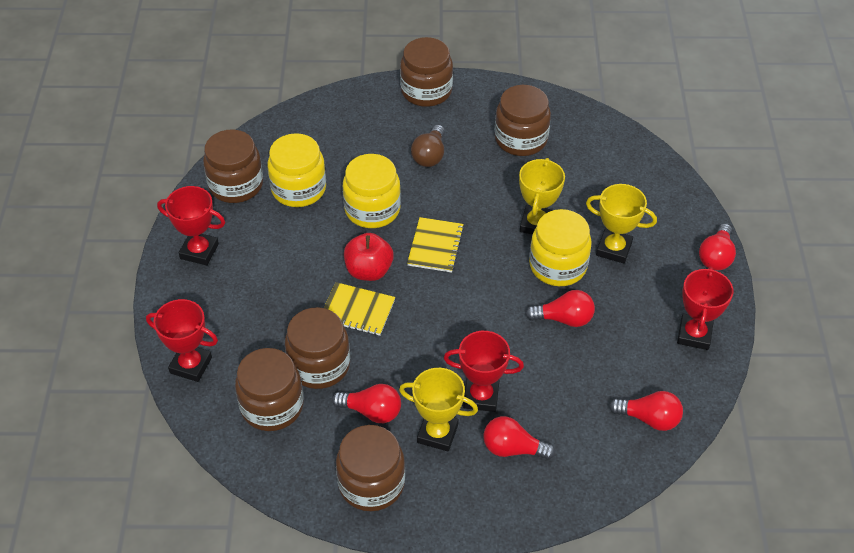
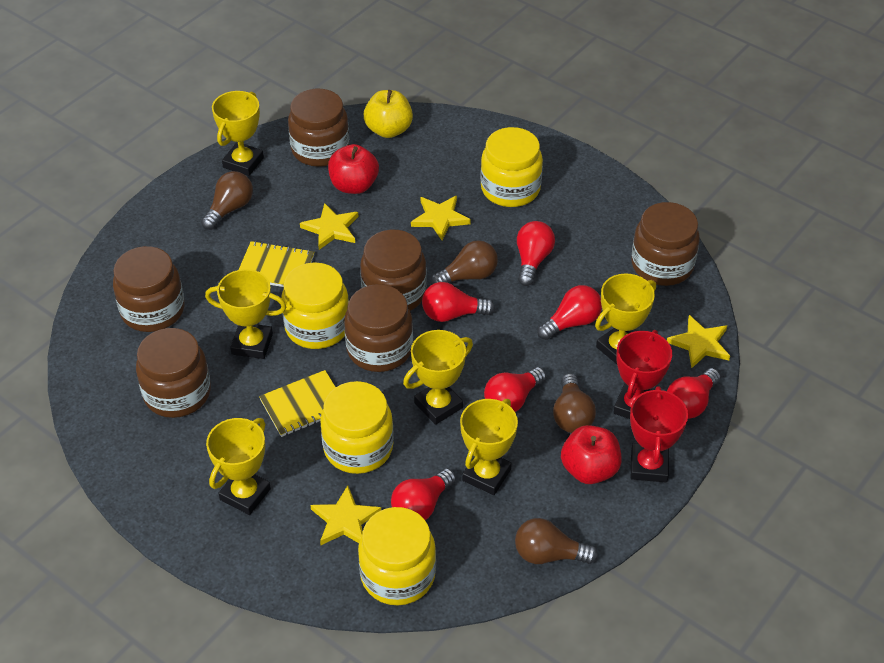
brown light bulb: 1 -> 4
red apple: 1 -> 2
red light bulb: 5 -> 6
red trophy: 4 -> 2
yellow apple: 0 -> 1
yellow jar: 3 -> 4
yellow star: 0 -> 4
yellow trophy: 3 -> 6

